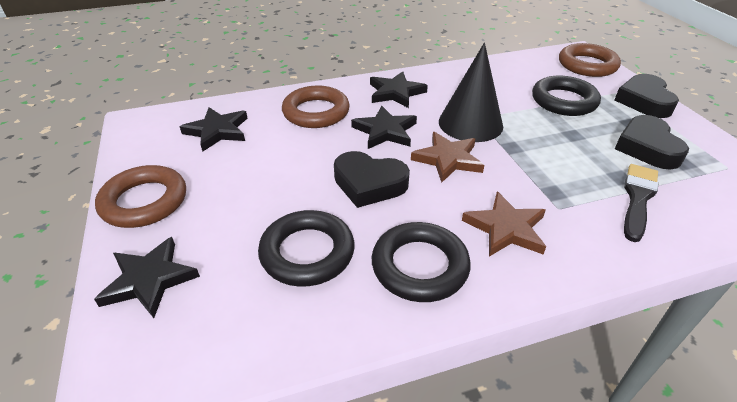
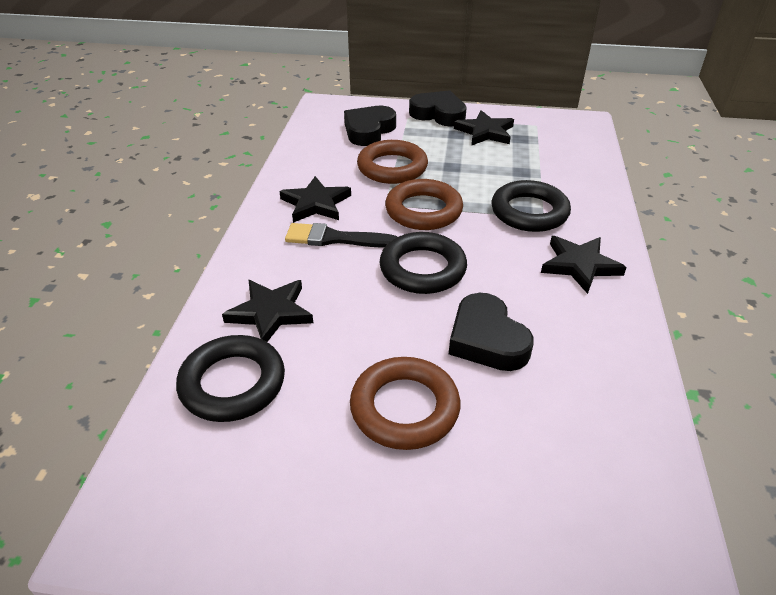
black cone: 1 -> 0
brown star: 2 -> 0

